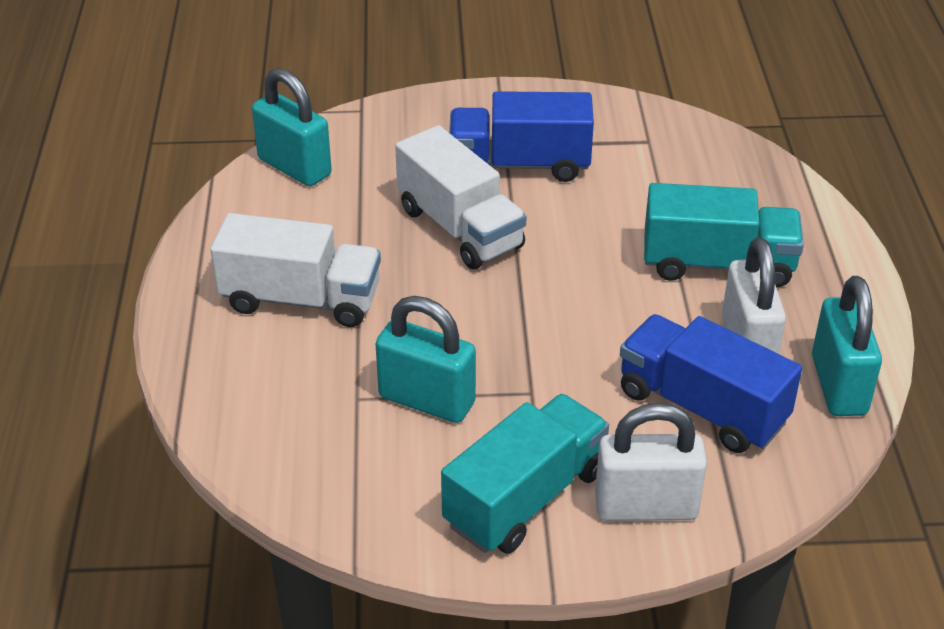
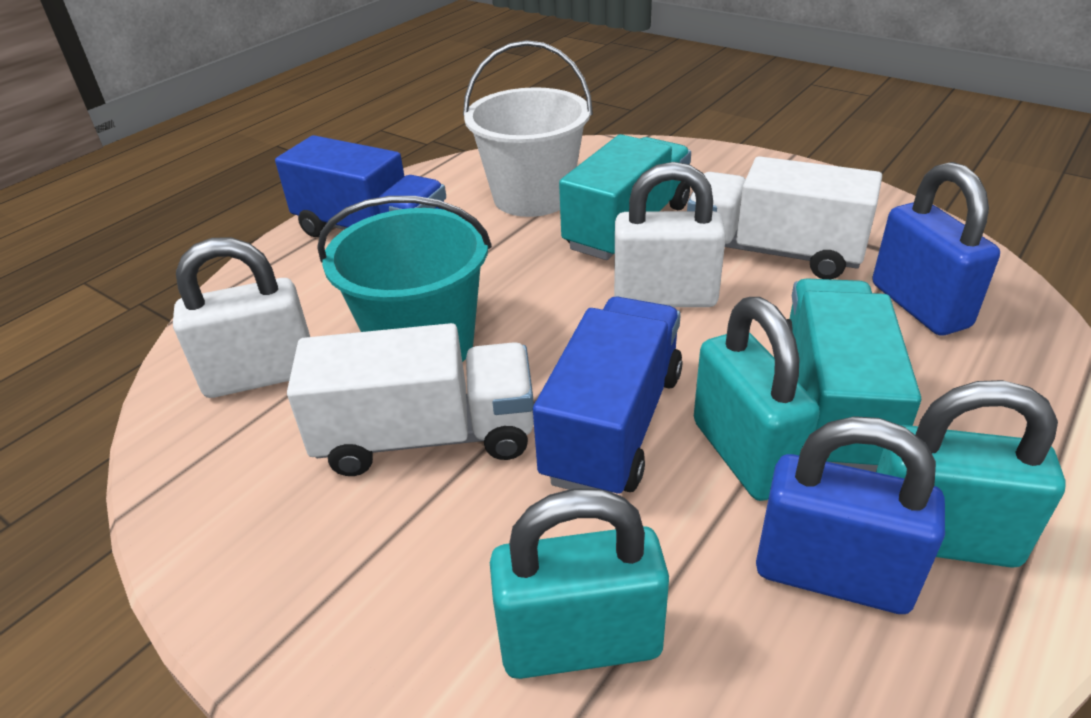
blue padlock: 0 -> 2
turquoise bucket: 0 -> 1
white bucket: 0 -> 1

